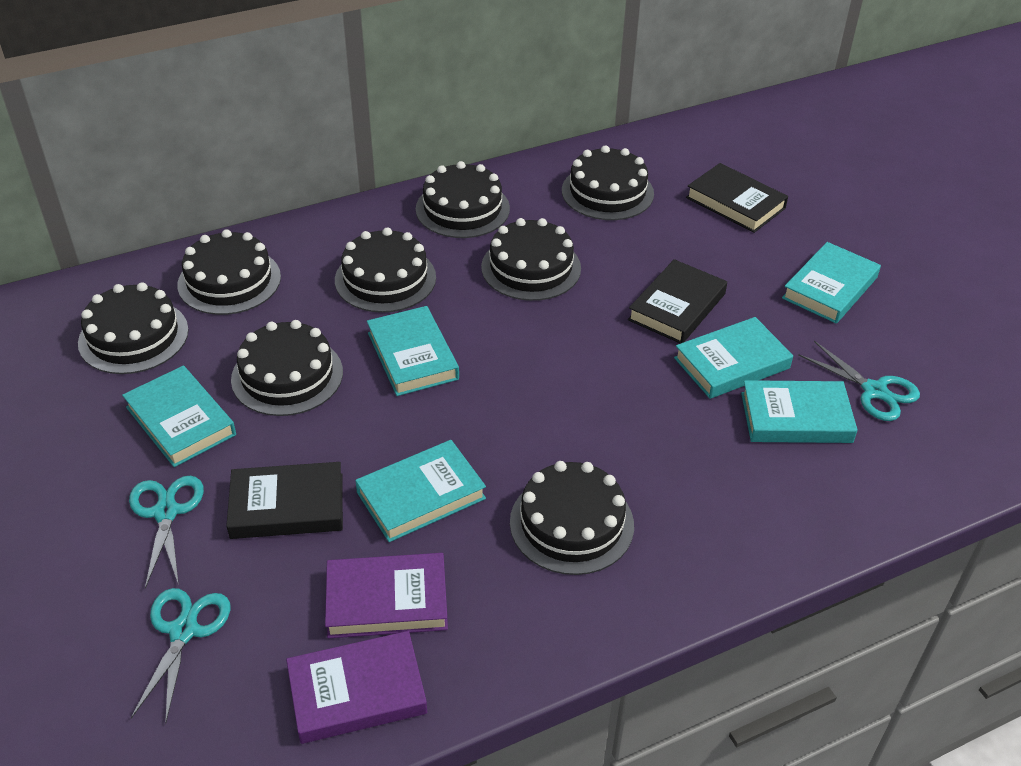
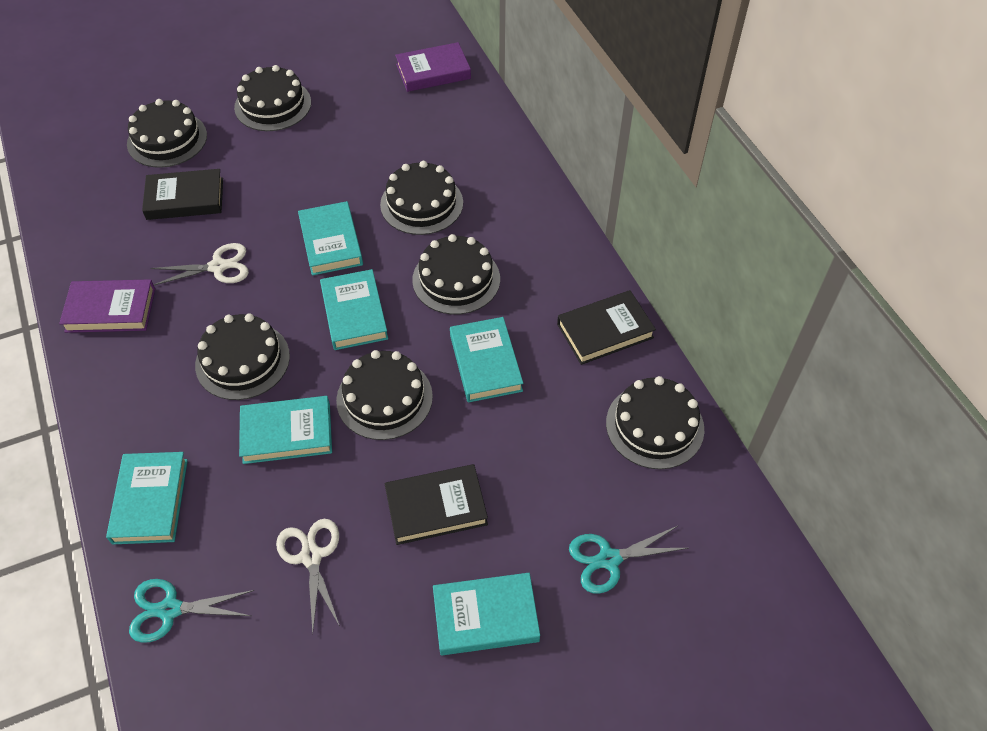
black cake: 8 -> 7
turquoise scissors: 3 -> 2
white scissors: 0 -> 2

